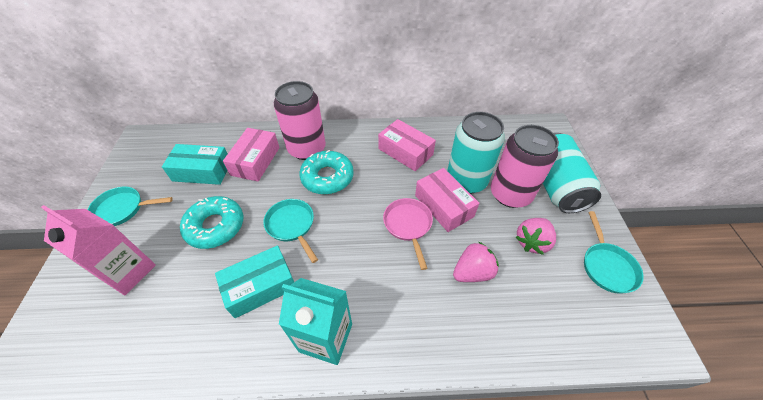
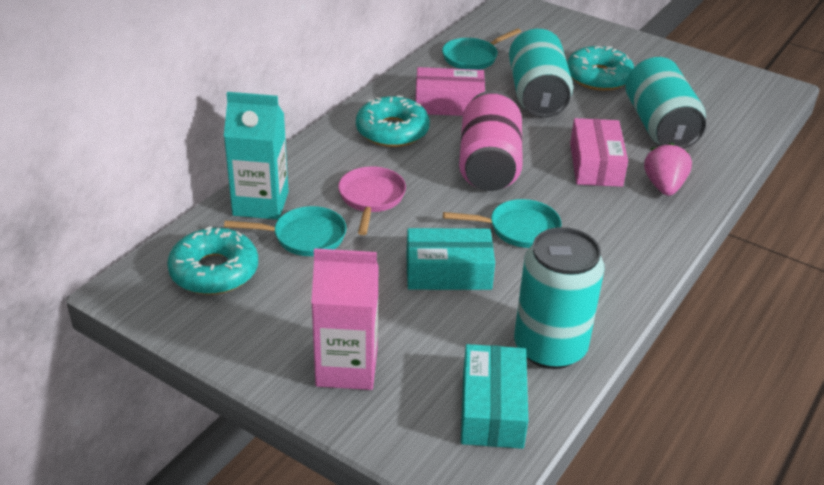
pink box: 3 -> 2
pink can: 2 -> 1
pink strawberry: 2 -> 1
turquoise can: 2 -> 3
turquoise donut: 2 -> 3

